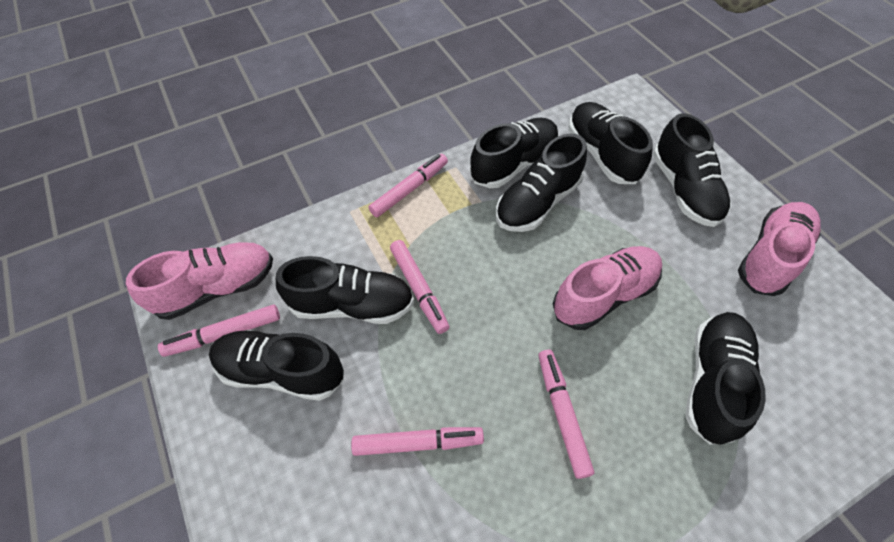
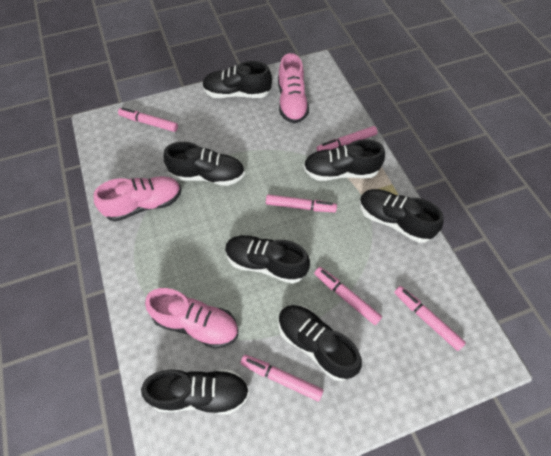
pink marker: 5 -> 6

